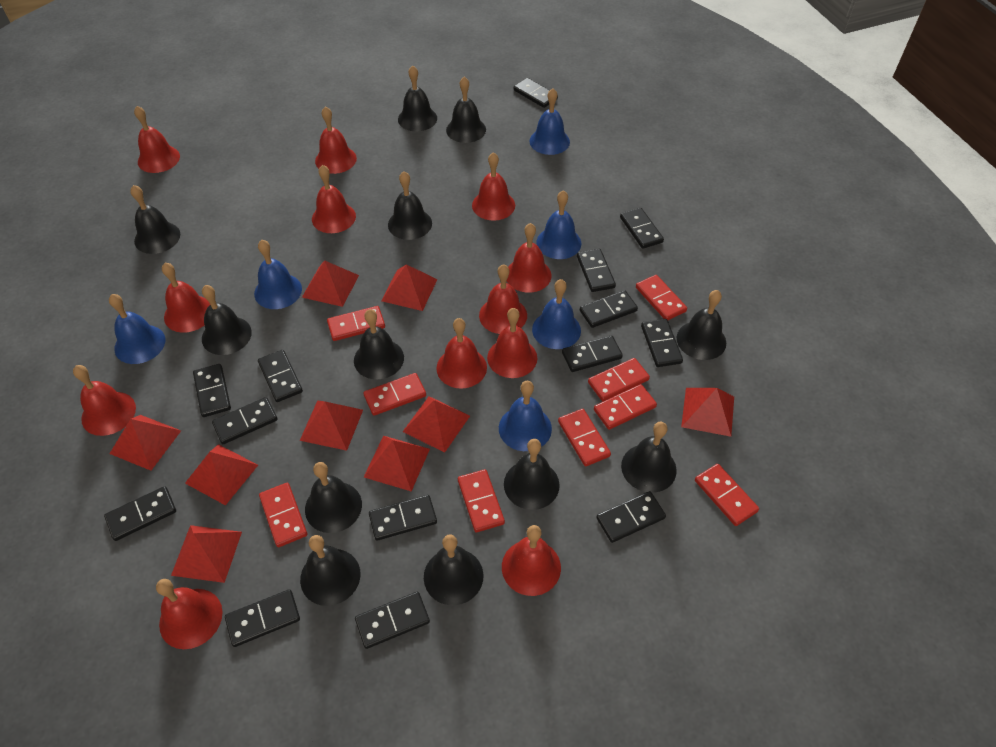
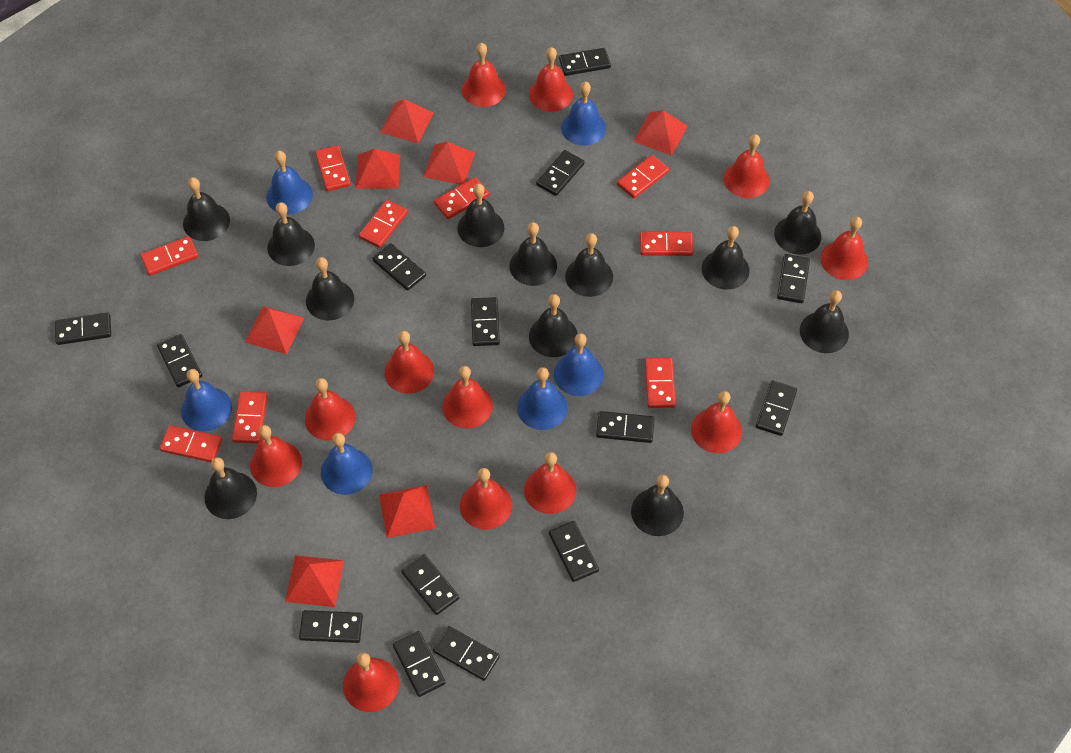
red pyramid: 9 -> 7

